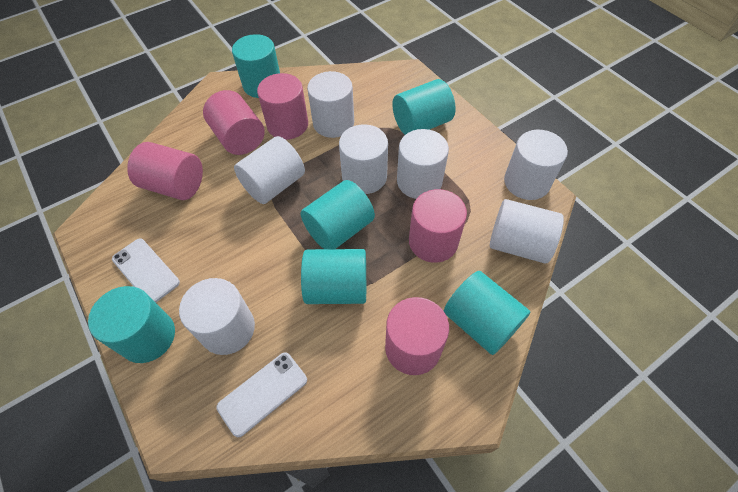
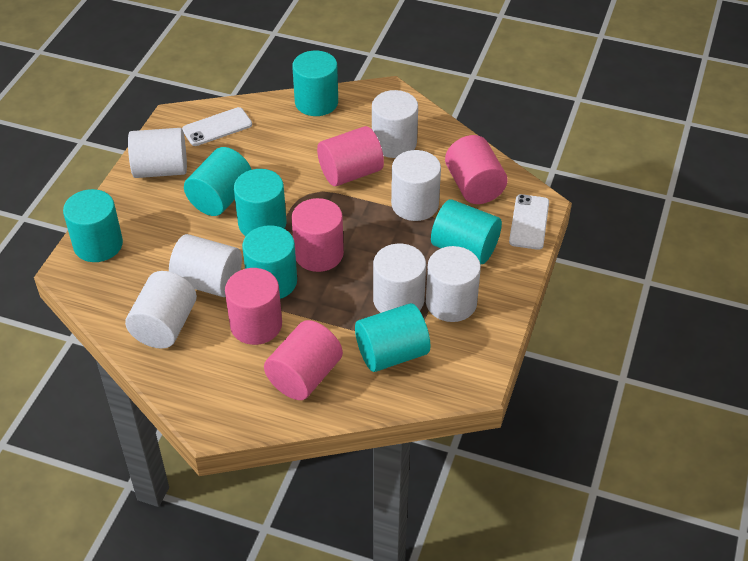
turquoise cylinder: 6 -> 7

